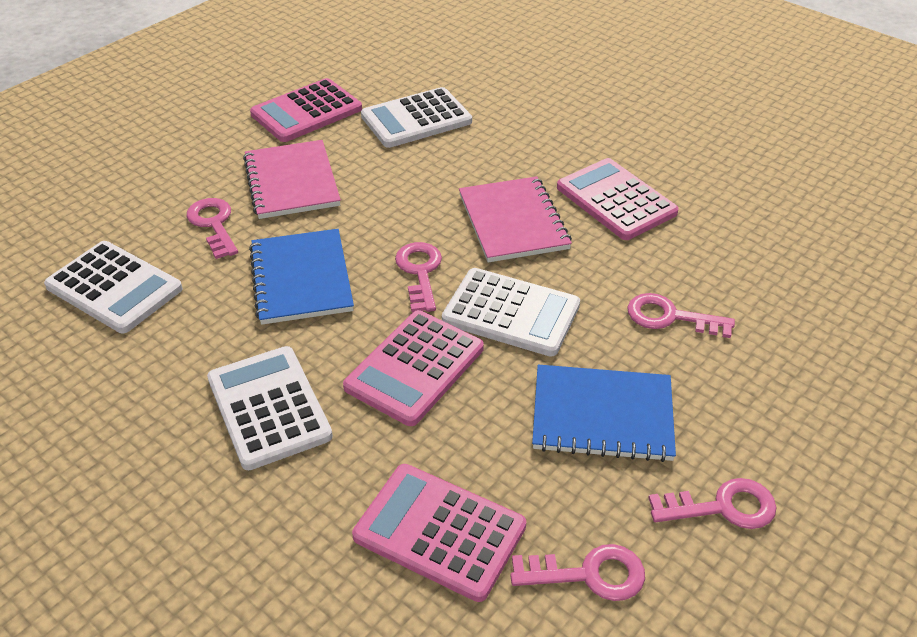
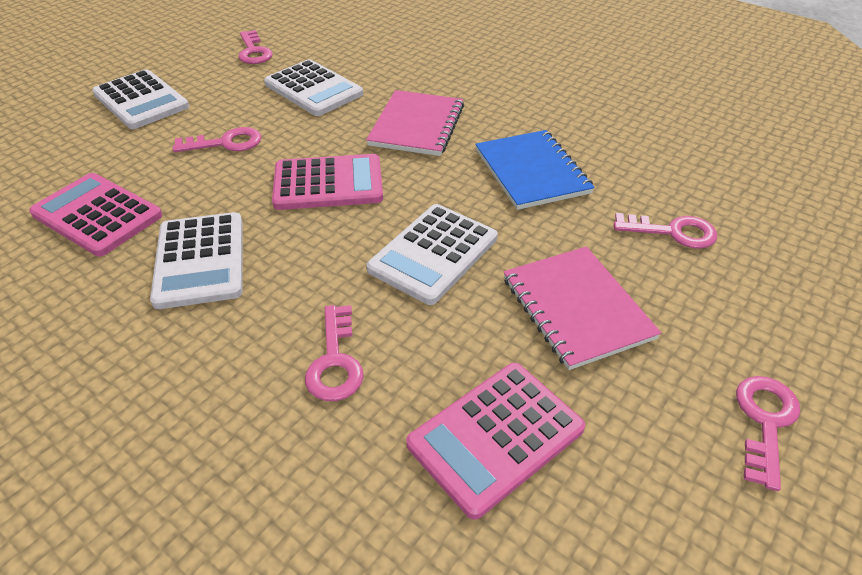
blue notebook: 2 -> 1
pink calculator: 4 -> 3

